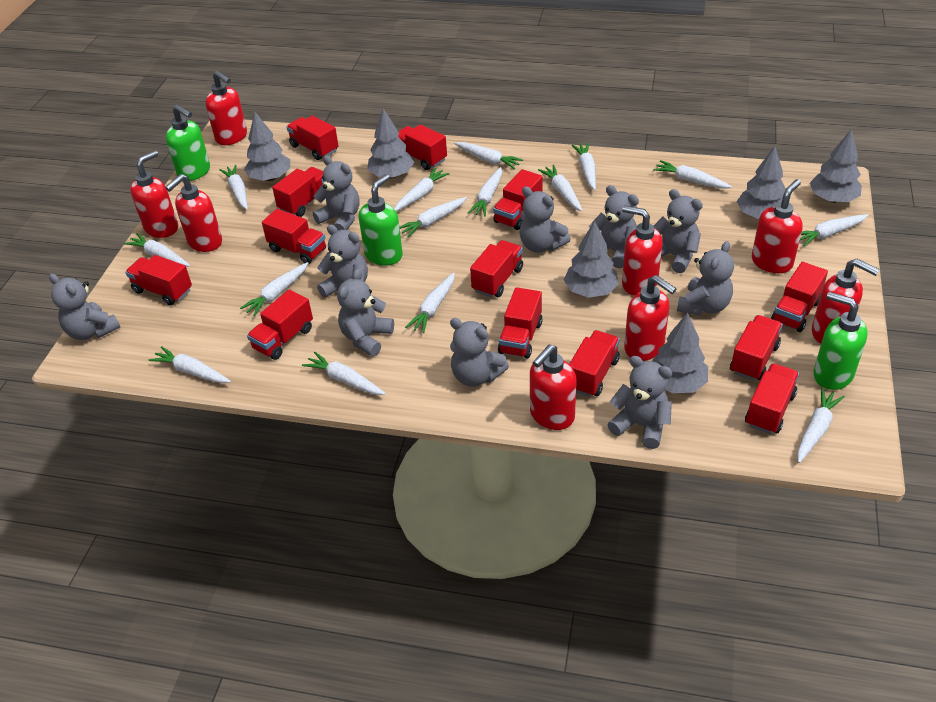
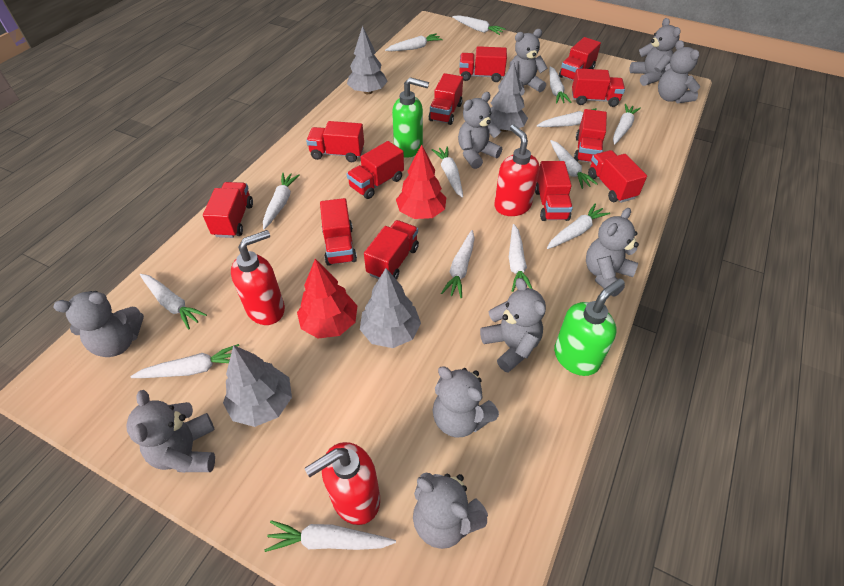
green soap dispenser: 3 -> 2
grey tree: 6 -> 4
red soap dispenser: 8 -> 3
red tree: 0 -> 2
red truck: 13 -> 12
white carrot: 15 -> 14

